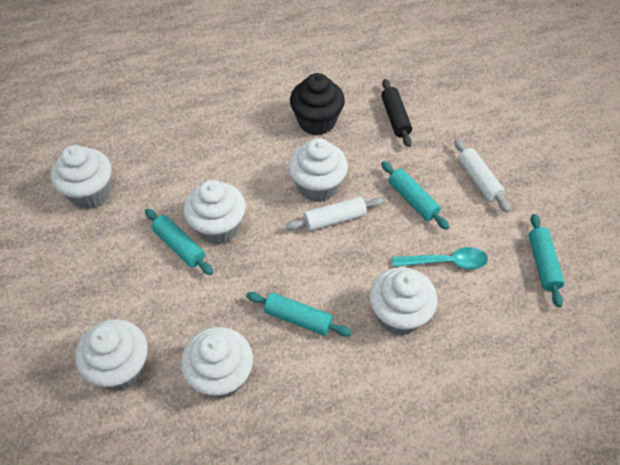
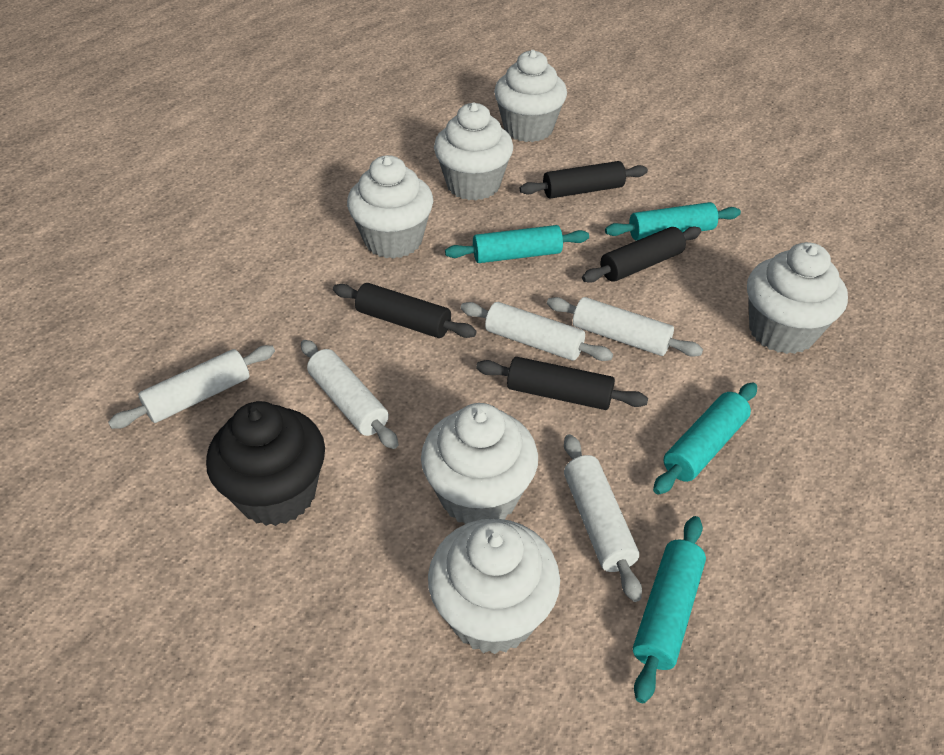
black rolling pin: 1 -> 4
turquoise spoon: 1 -> 0
white rolling pin: 2 -> 5

